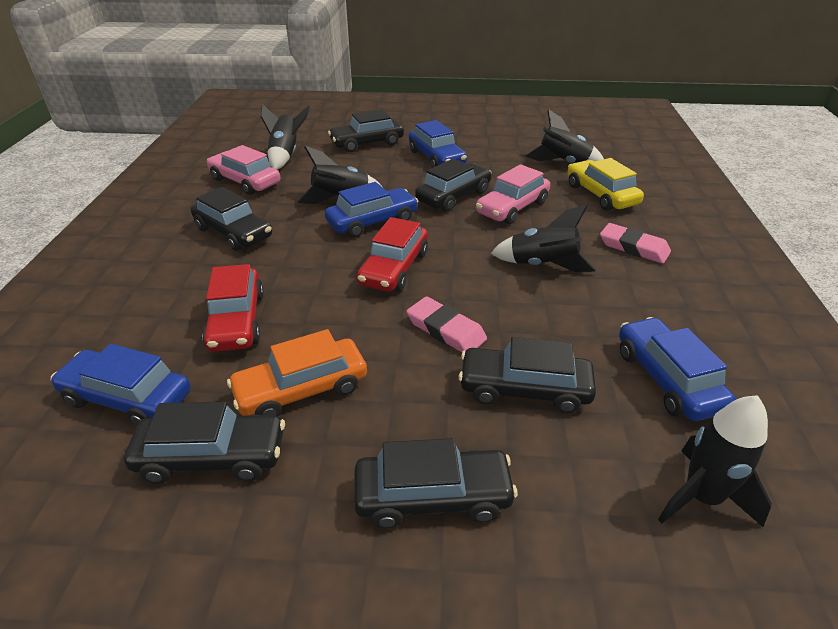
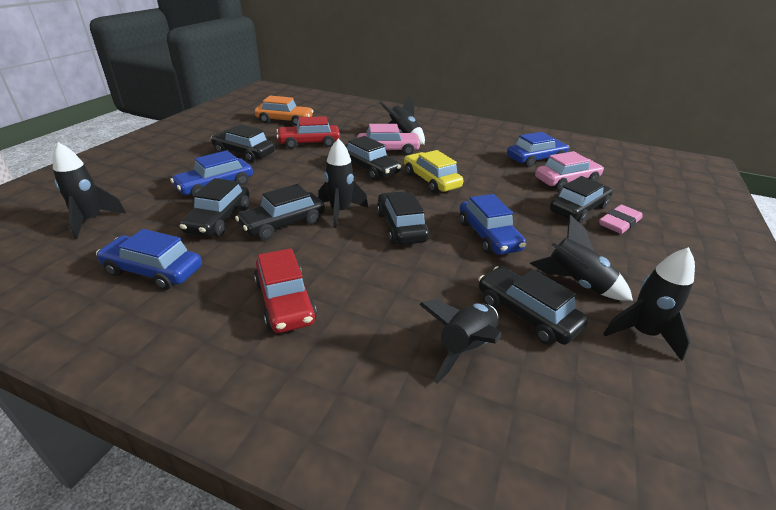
black car: 6 -> 7
black rocket: 5 -> 6
pink eraser: 2 -> 1

